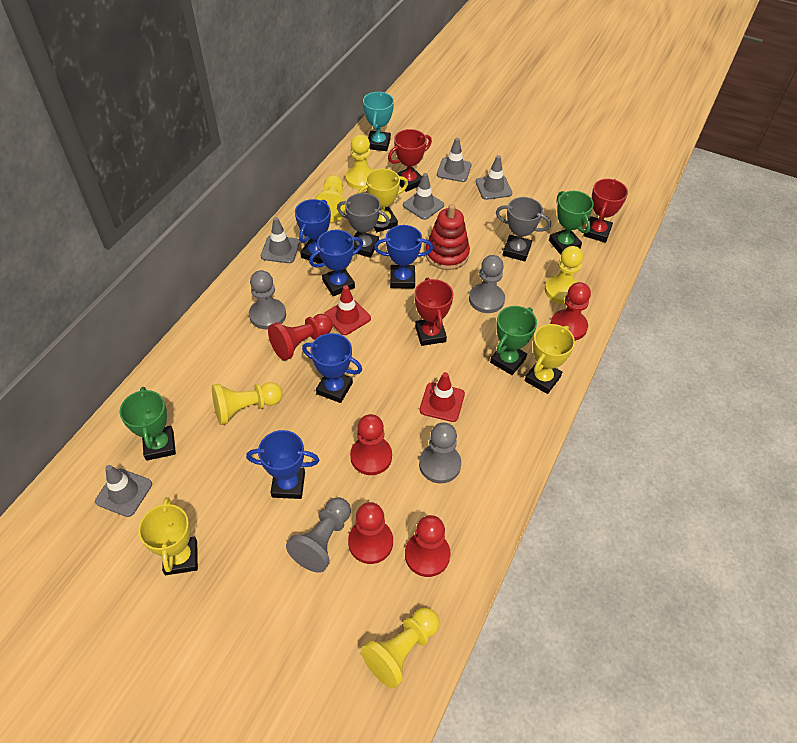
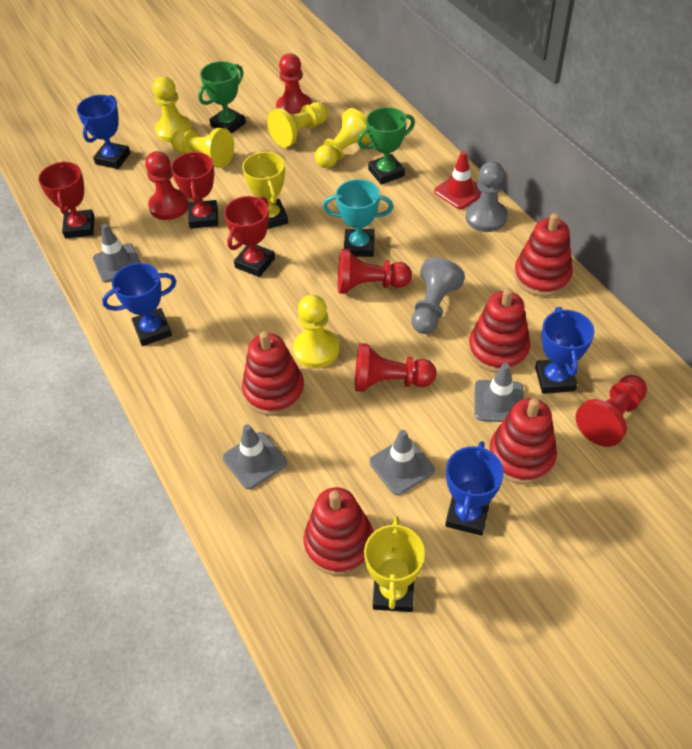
blue trophy: 5 -> 4
green trophy: 3 -> 2
grey pawn: 4 -> 2
grey traffic cone: 5 -> 4
grey trophy: 2 -> 0
red stacking toy: 1 -> 5
red traffic cone: 2 -> 1
yellow trophy: 3 -> 2

